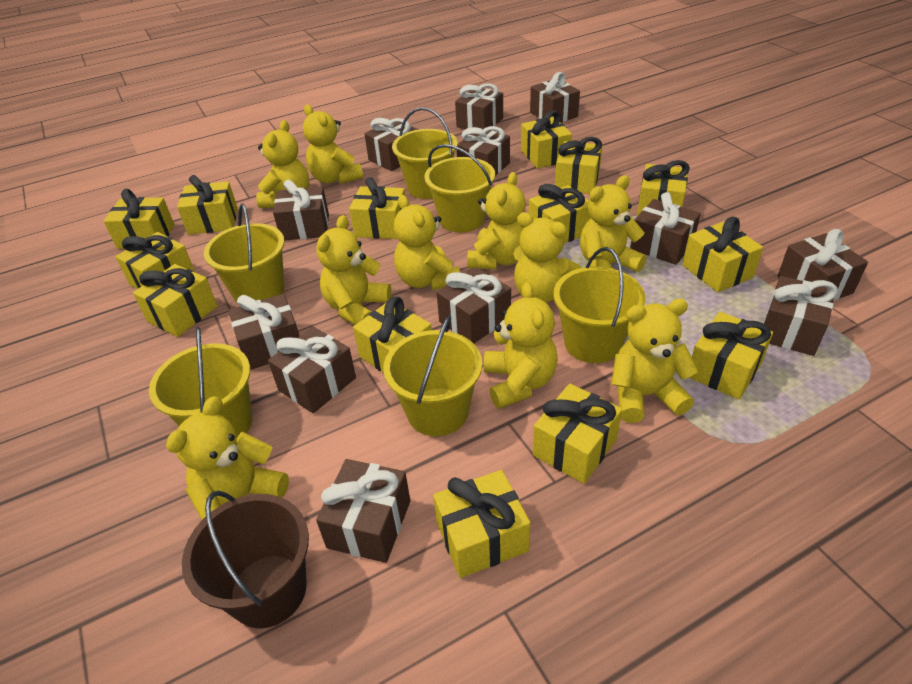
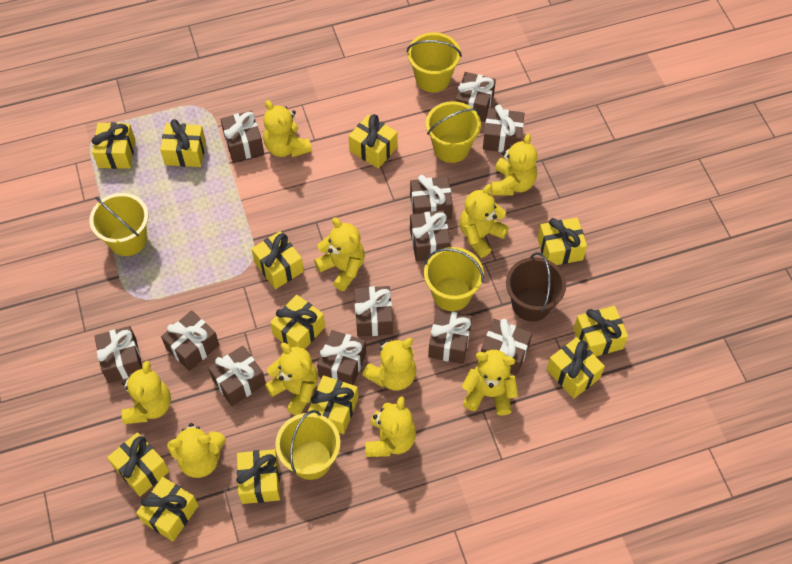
yellow bucket: 6 -> 5
yellow gift: 14 -> 12

